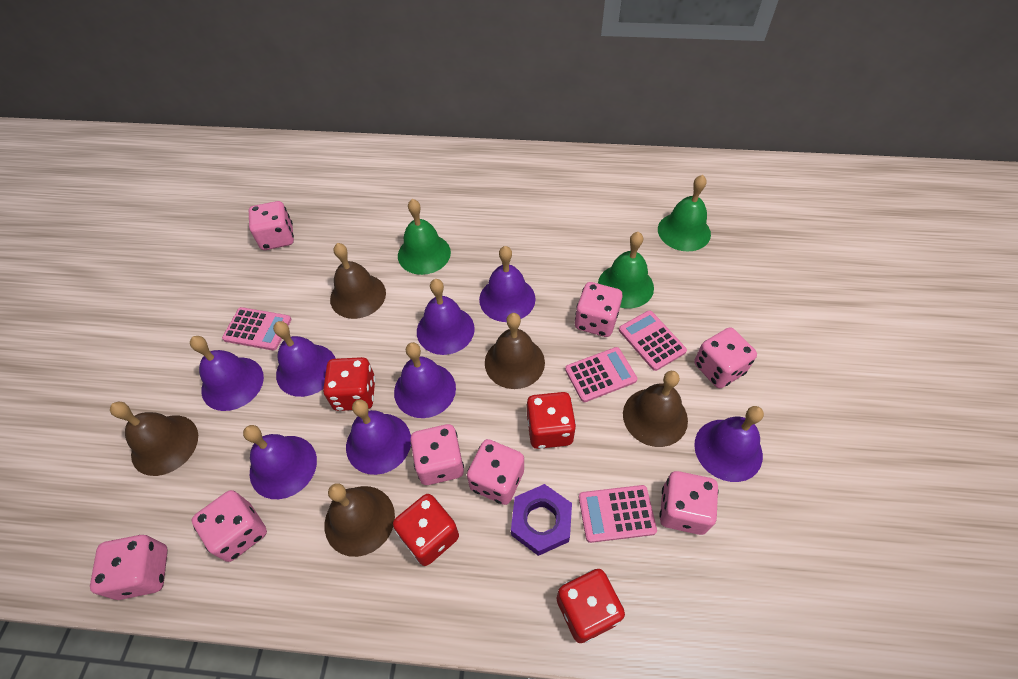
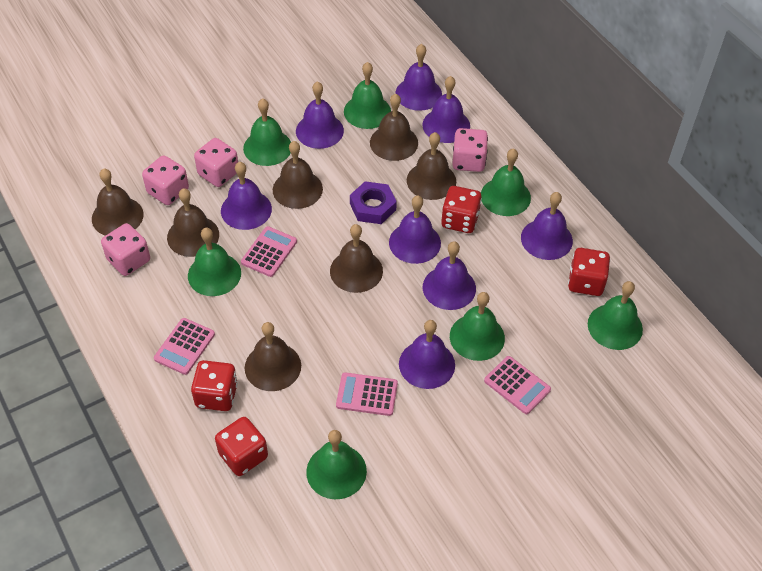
brown bell: 5 -> 7
green bell: 3 -> 7
pink dice: 8 -> 4

